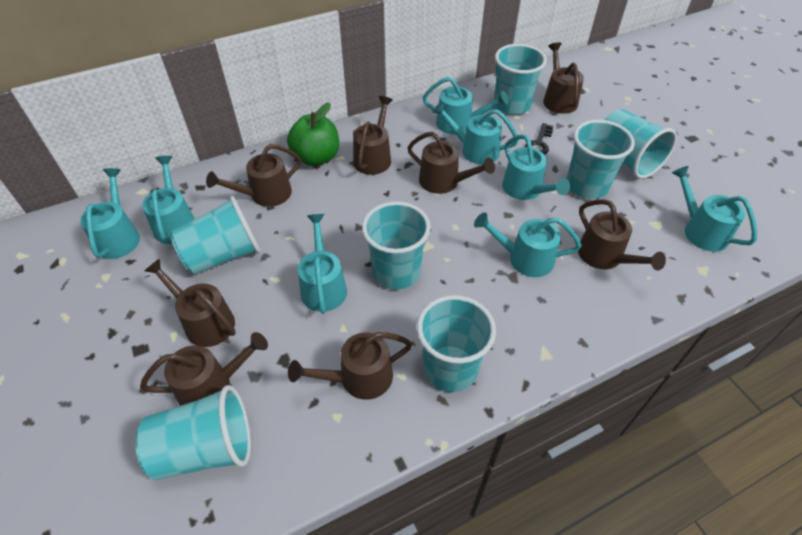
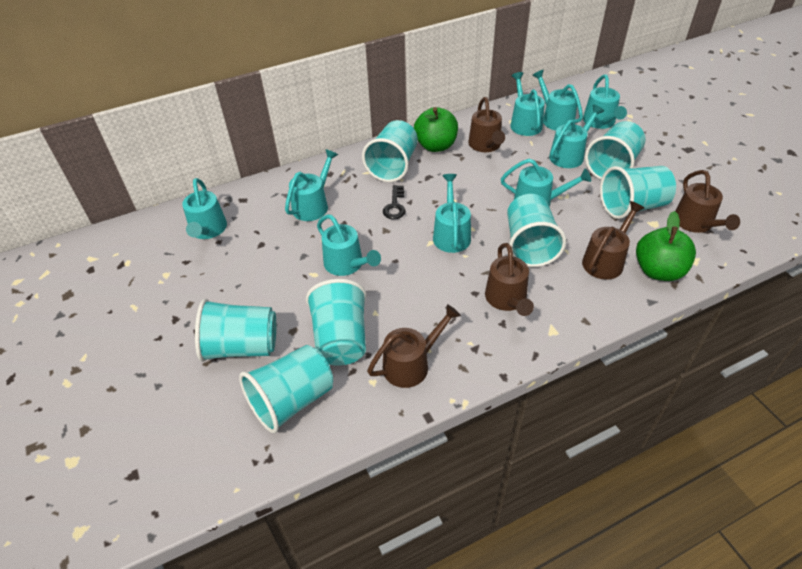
brown watering can: 8 -> 5
green apple: 1 -> 2
turquoise watering can: 8 -> 9

